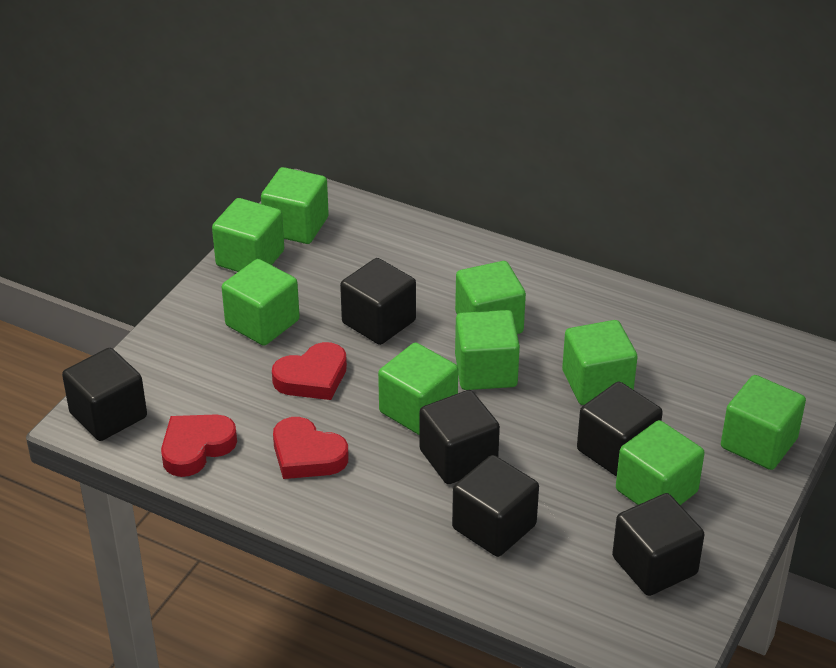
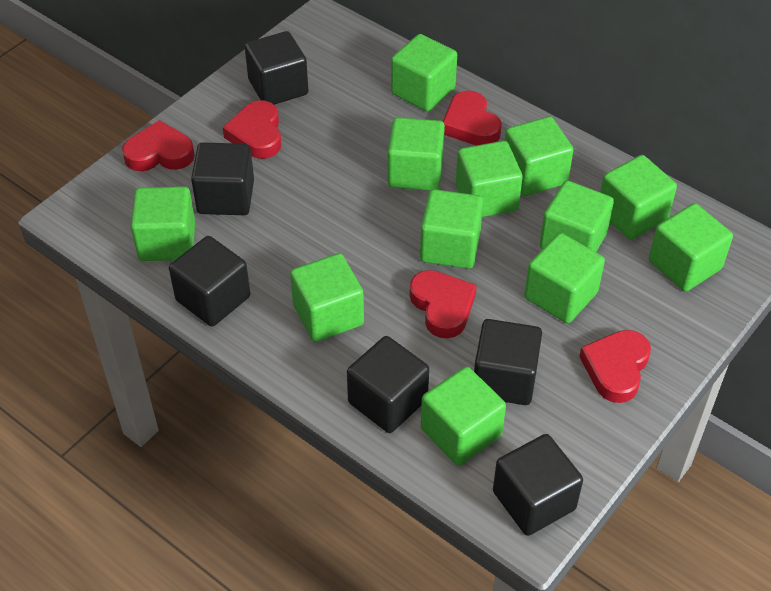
green cube: 9 -> 12
red heart: 3 -> 5

